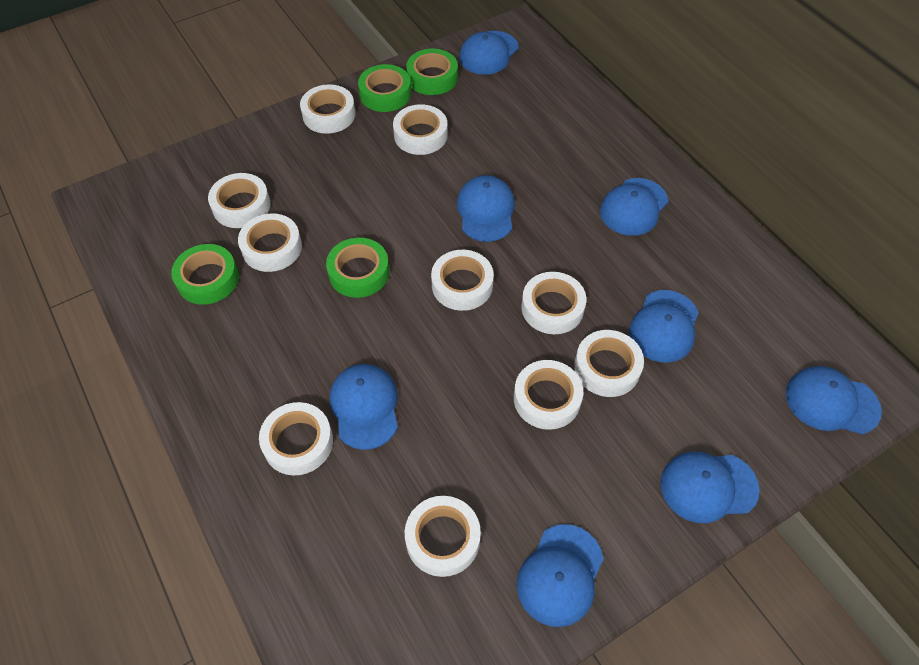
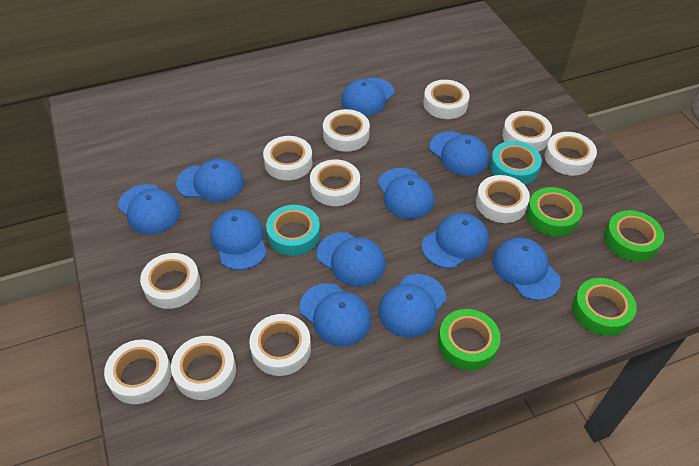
blue cap: 8 -> 11
turquoise tape: 0 -> 2
white tape: 10 -> 11

